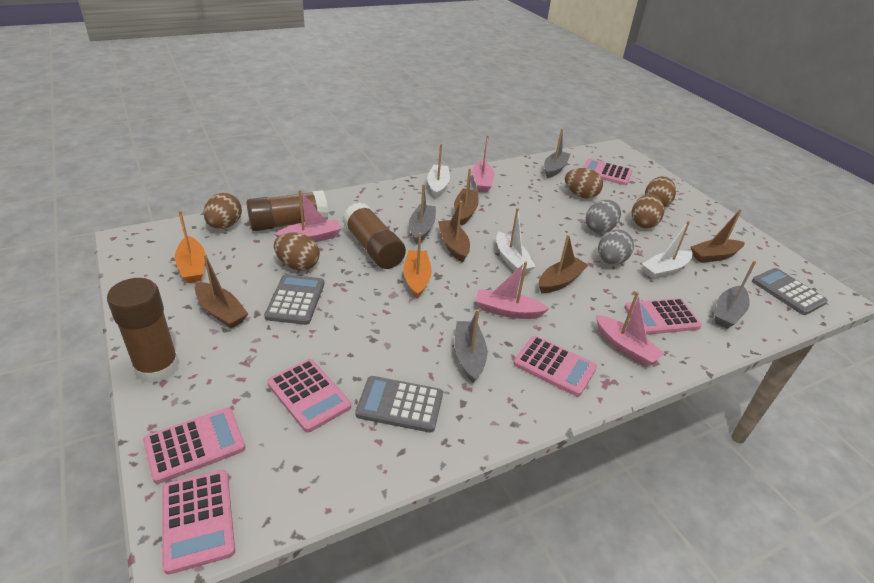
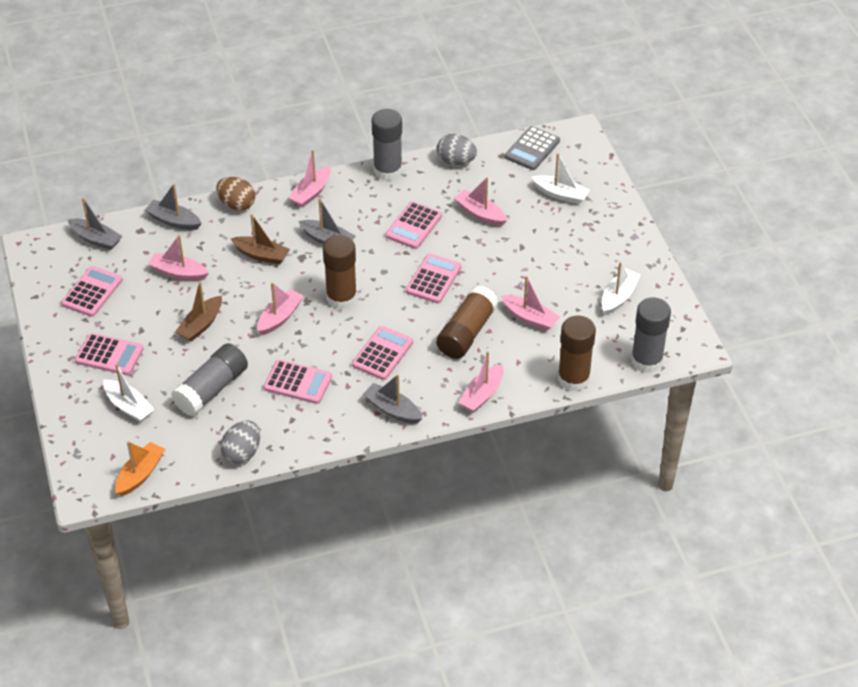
brown boat: 5 -> 2
brown egg: 5 -> 1
grey calculator: 3 -> 1
grey glue stick: 0 -> 3
orange boat: 2 -> 1
pink boat: 4 -> 6

